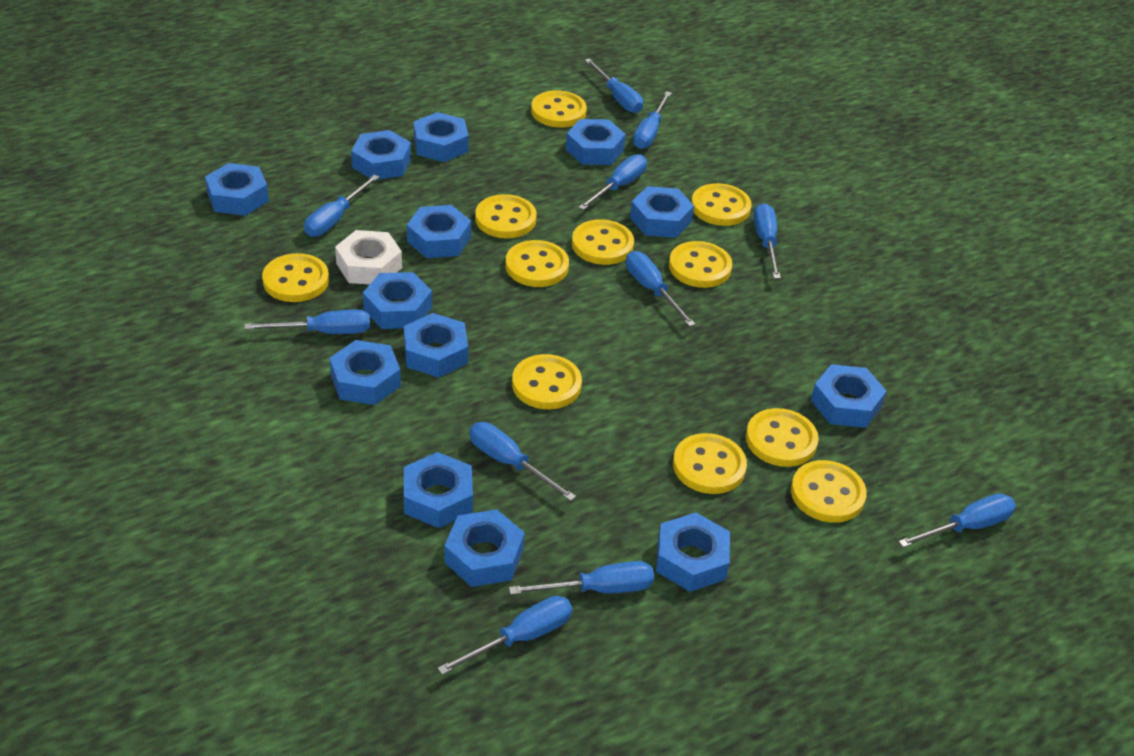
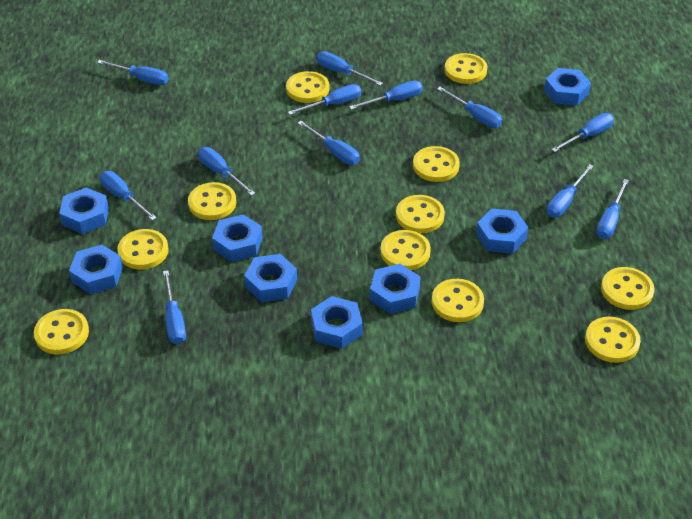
blue nut: 13 -> 8
blue screwdriver: 11 -> 12
white nut: 1 -> 0

